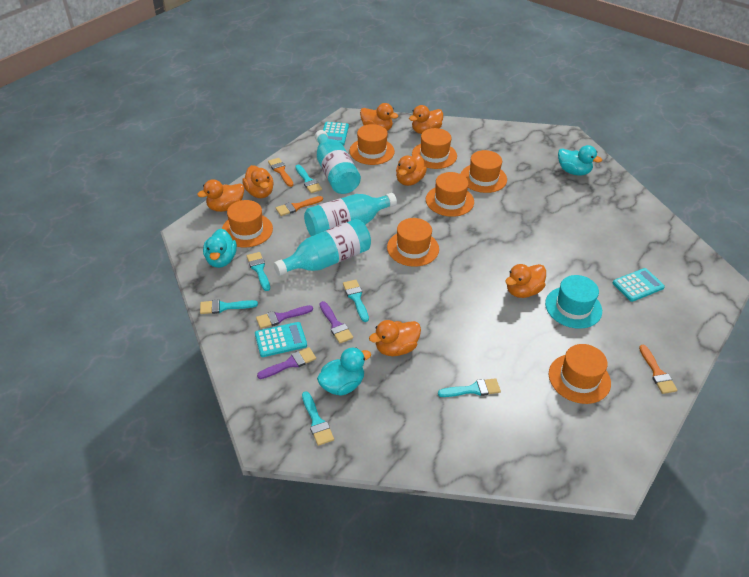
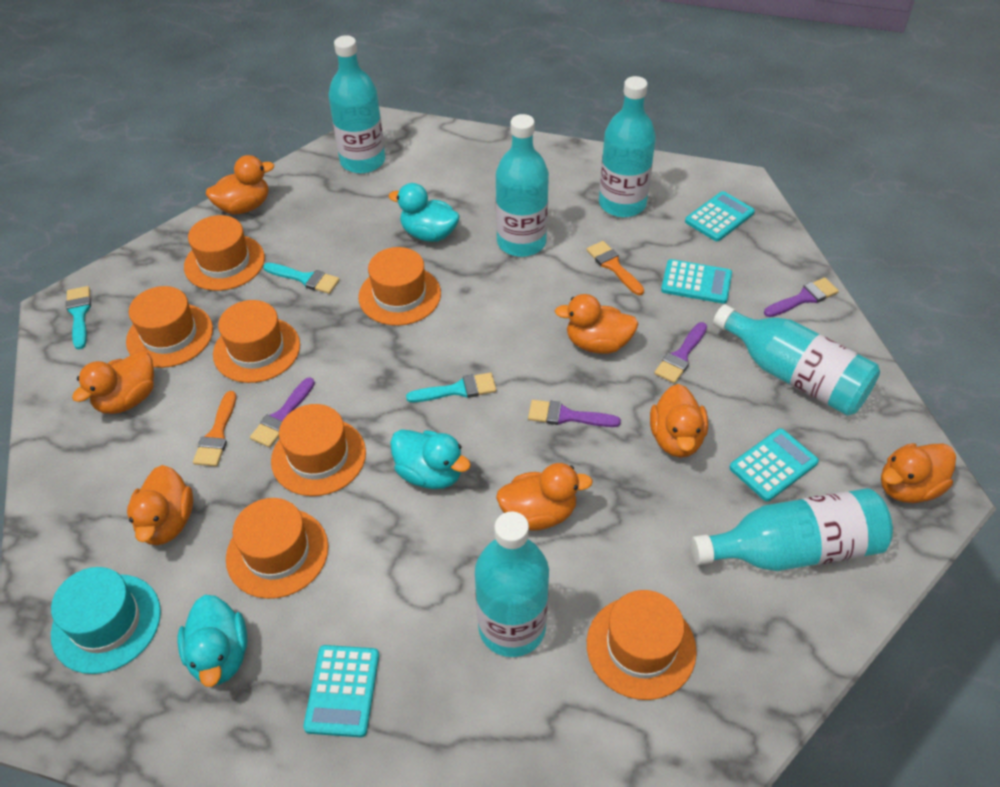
orange brush: 3 -> 2
purple brush: 3 -> 4
turquoise bottle: 3 -> 6
turquoise brush: 6 -> 3
turquoise calculator: 3 -> 4

